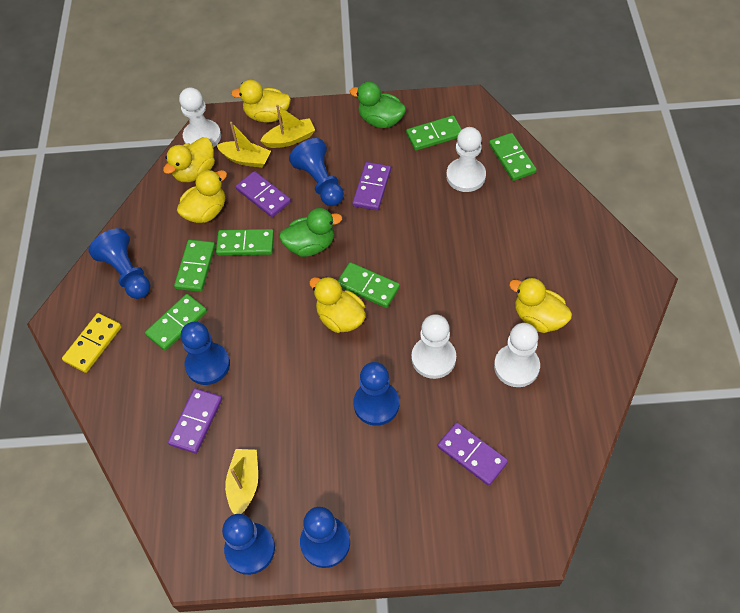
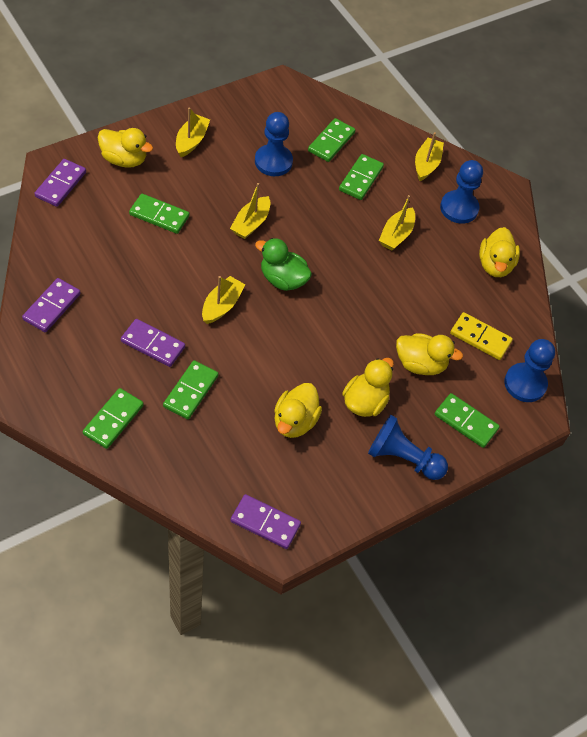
blue pawn: 6 -> 4
green duck: 2 -> 1
white pawn: 4 -> 0
yellow boat: 3 -> 5

